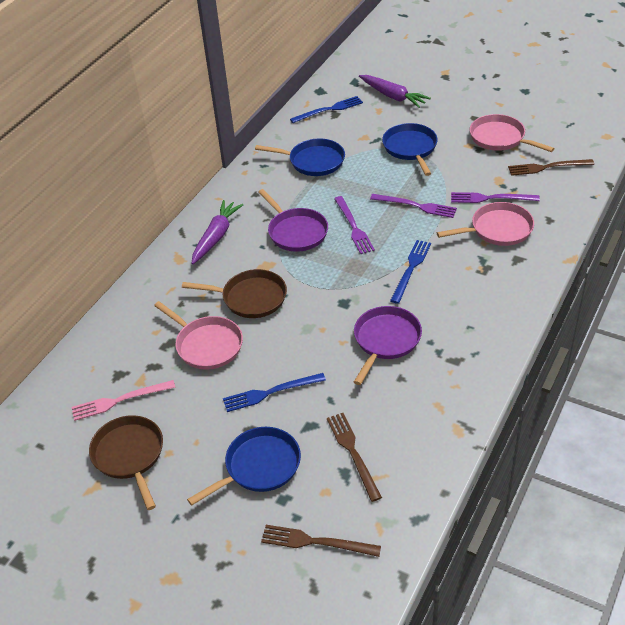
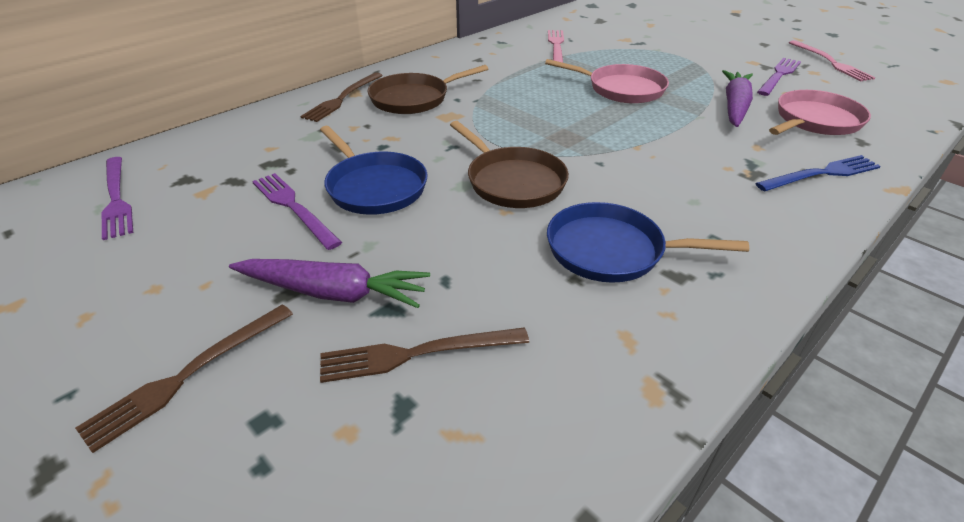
blue fork: 3 -> 1
blue pan: 3 -> 2
pink fork: 1 -> 2
pink pan: 3 -> 2
purple pan: 2 -> 0

